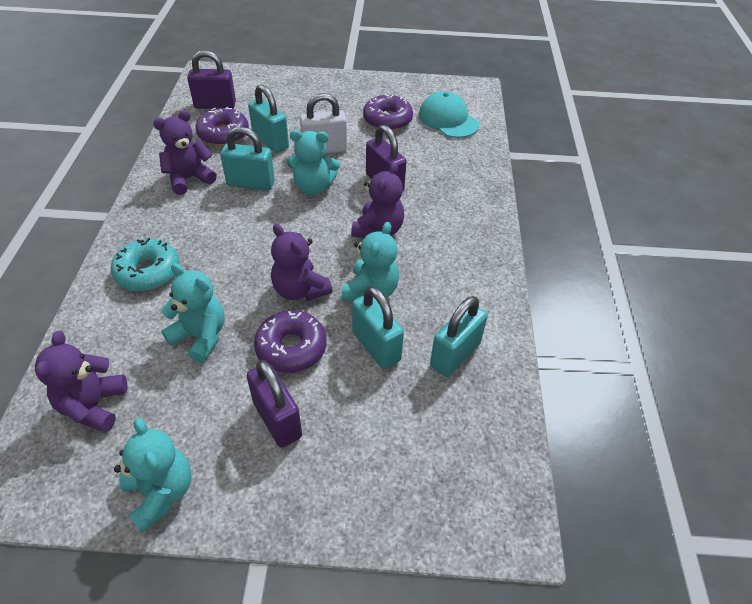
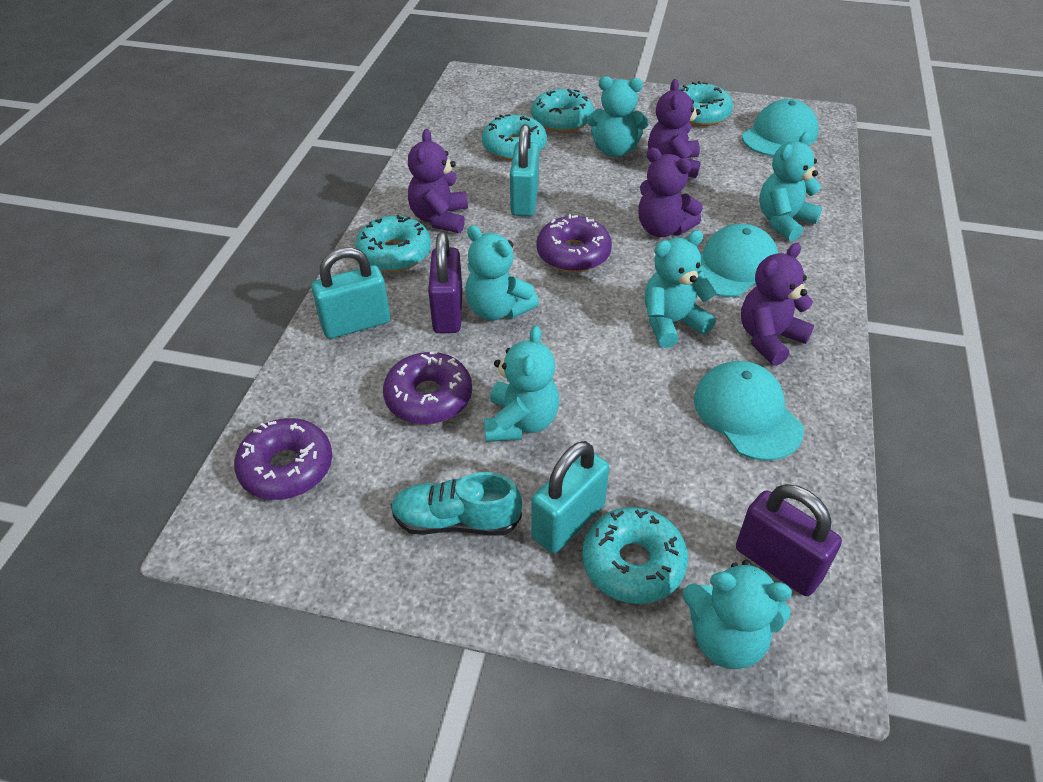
purple padlock: 3 -> 2
turquoise cap: 1 -> 3
turquoise donut: 1 -> 5
turquoise padlock: 4 -> 3
turquoise shoe: 0 -> 1
turquoise teddy bear: 4 -> 6
white padlock: 1 -> 0

